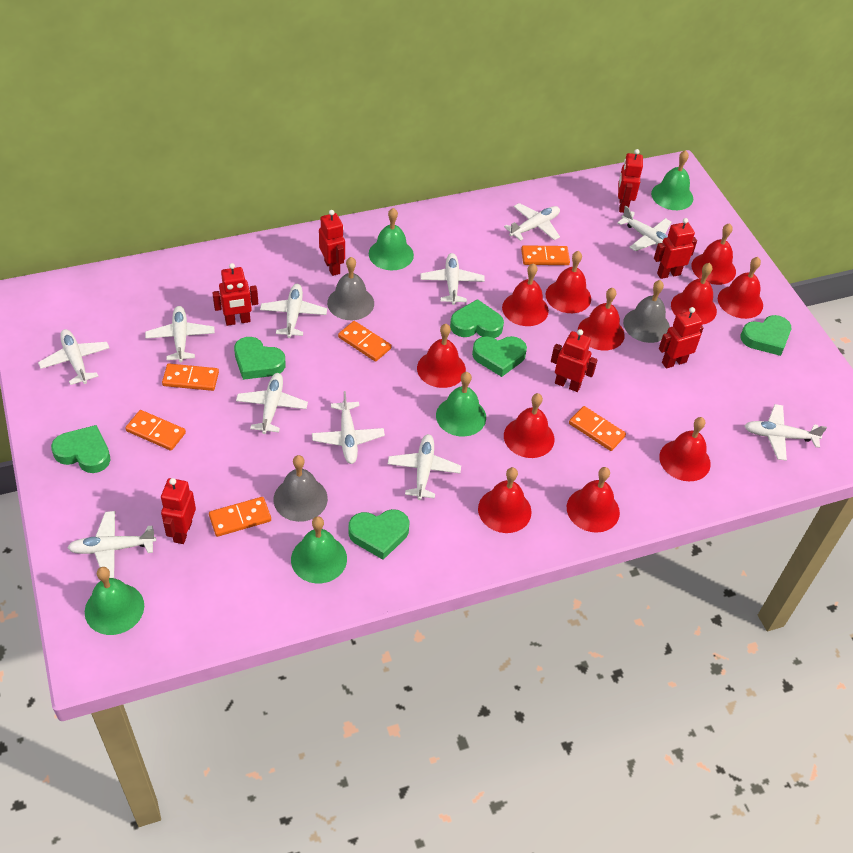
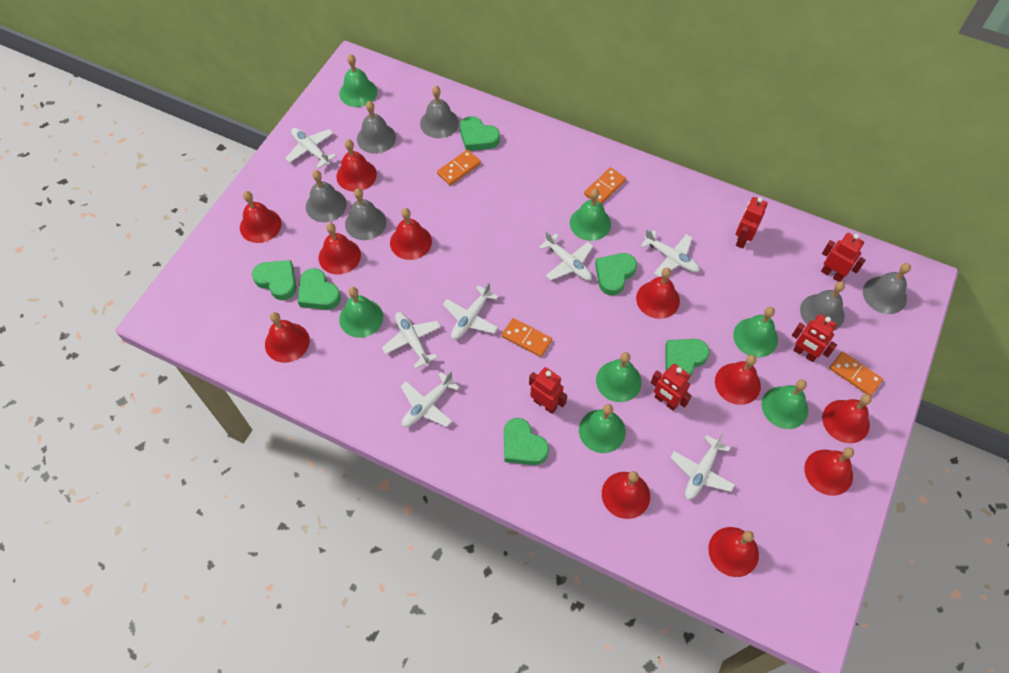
green bell: 5 -> 7
grey bell: 3 -> 6
orange domino: 6 -> 4
red robot: 7 -> 5
white plane: 11 -> 7

